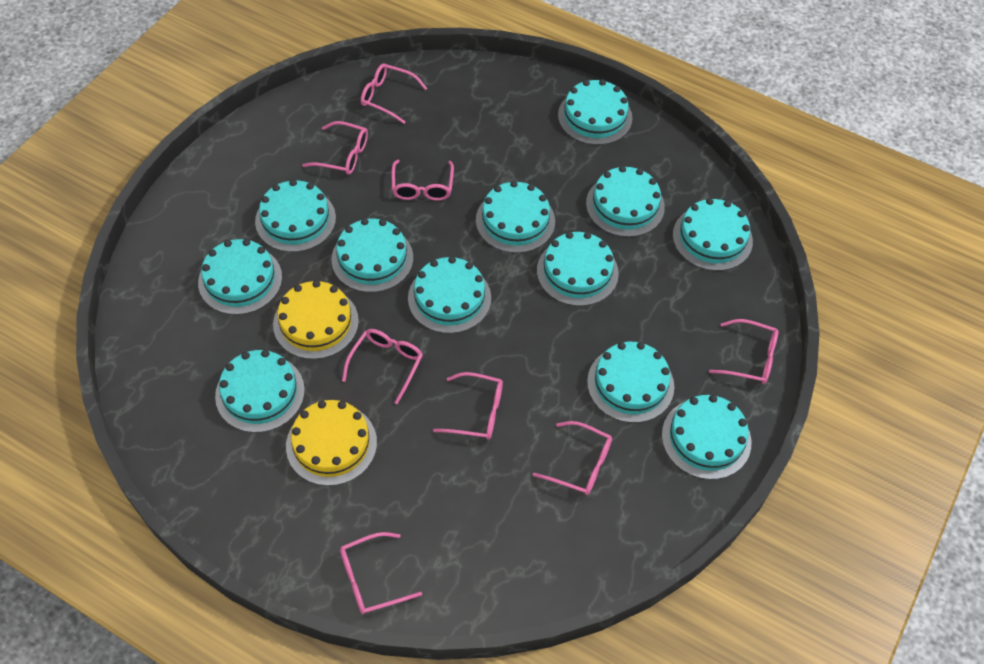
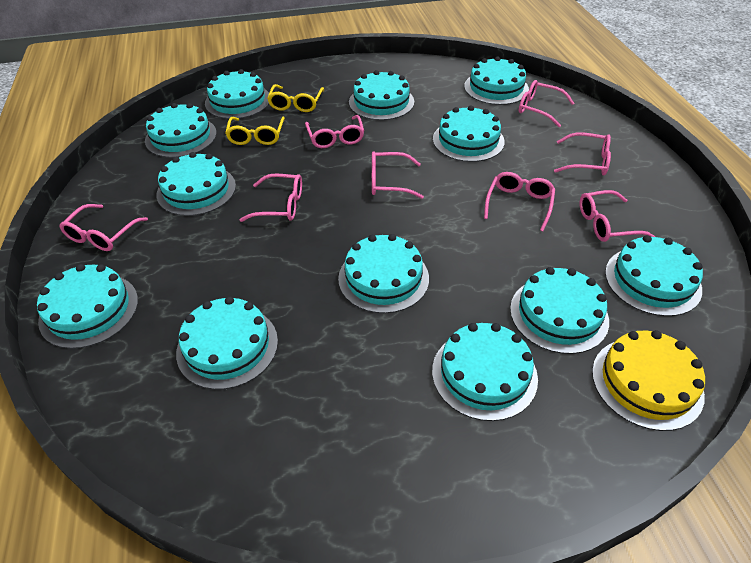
yellow cake: 2 -> 1
yellow glasses: 0 -> 2

